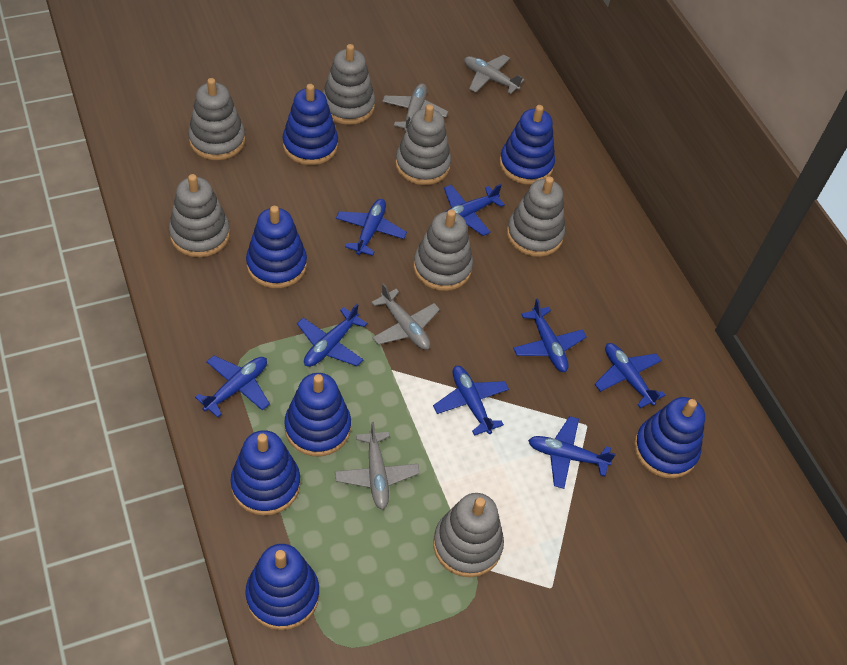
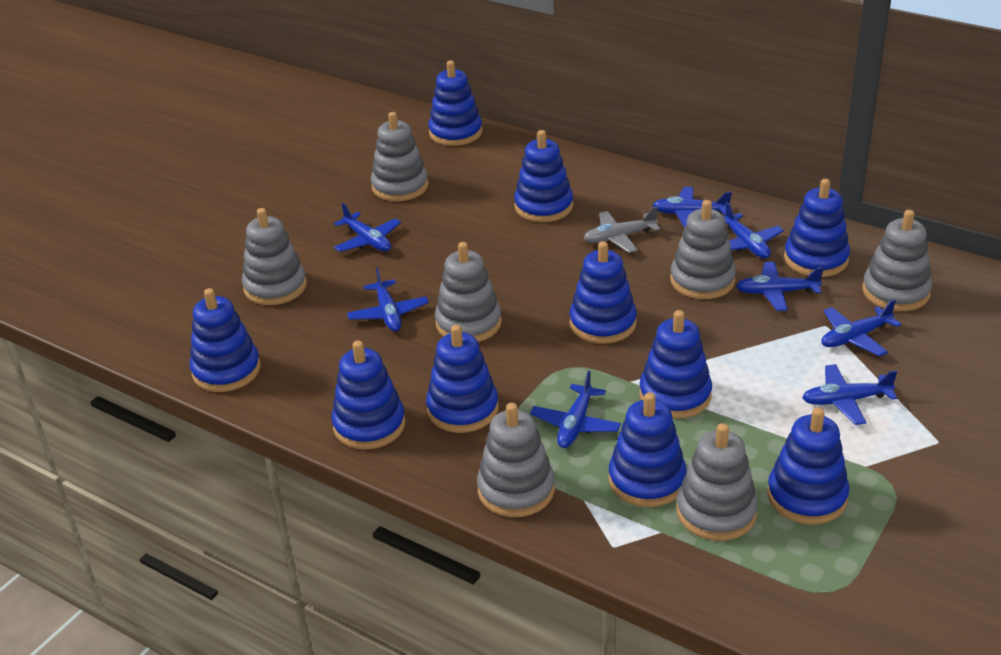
blue stacking toy: 7 -> 10
grey plane: 4 -> 1

